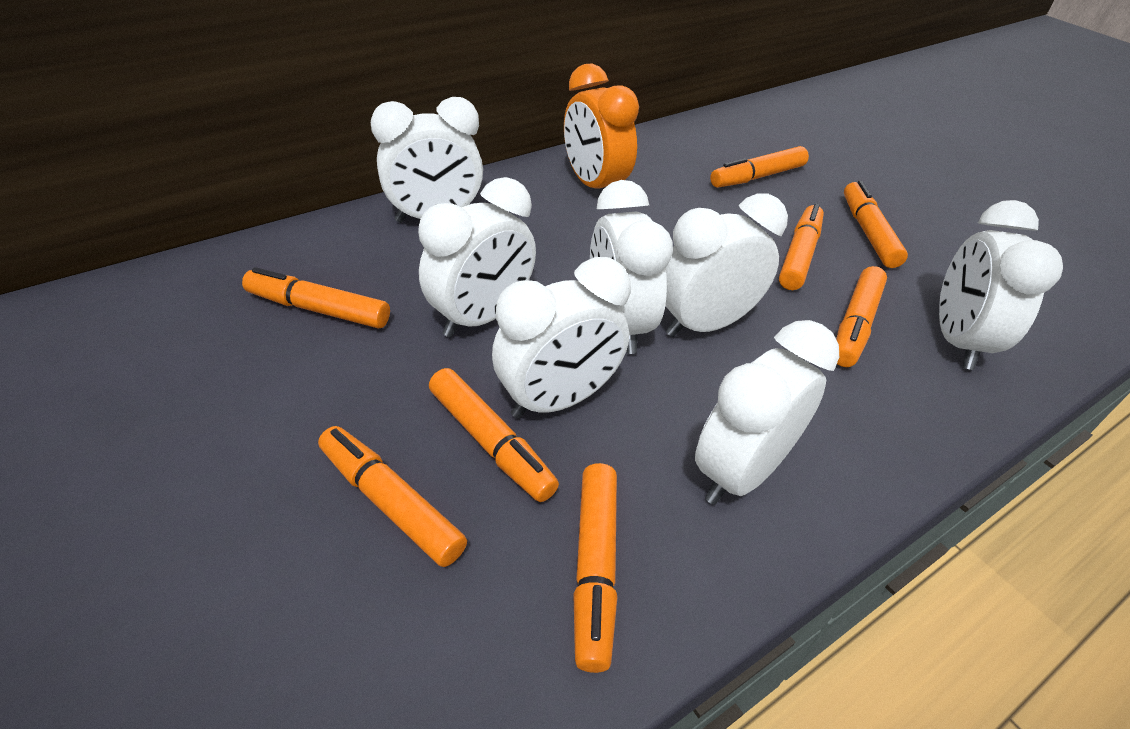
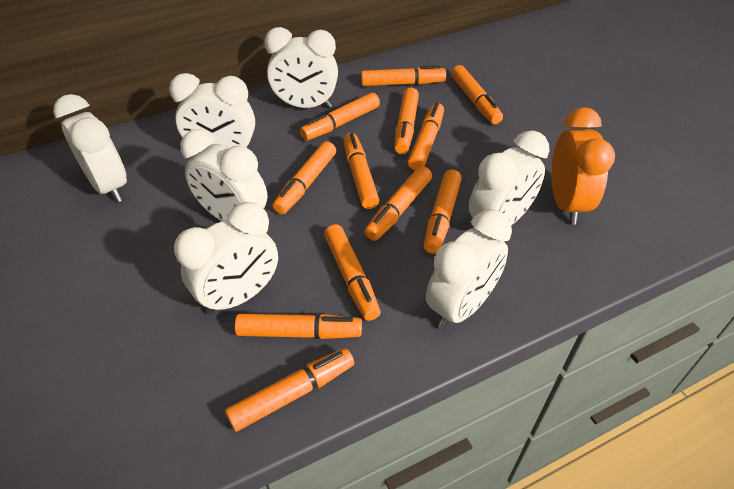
orange marker: 8 -> 12

